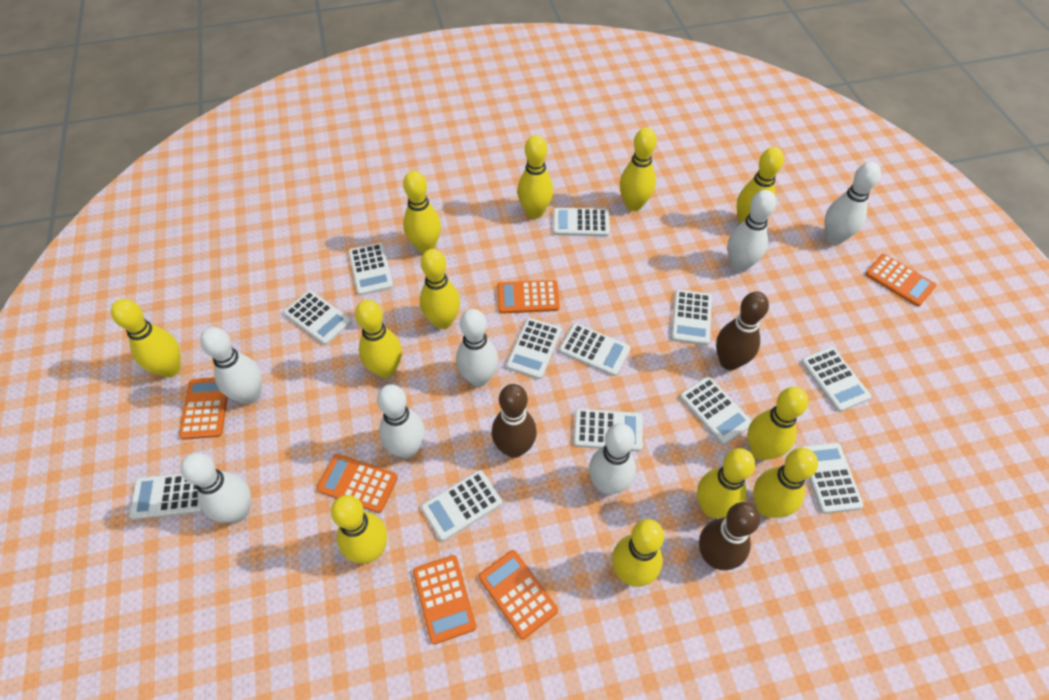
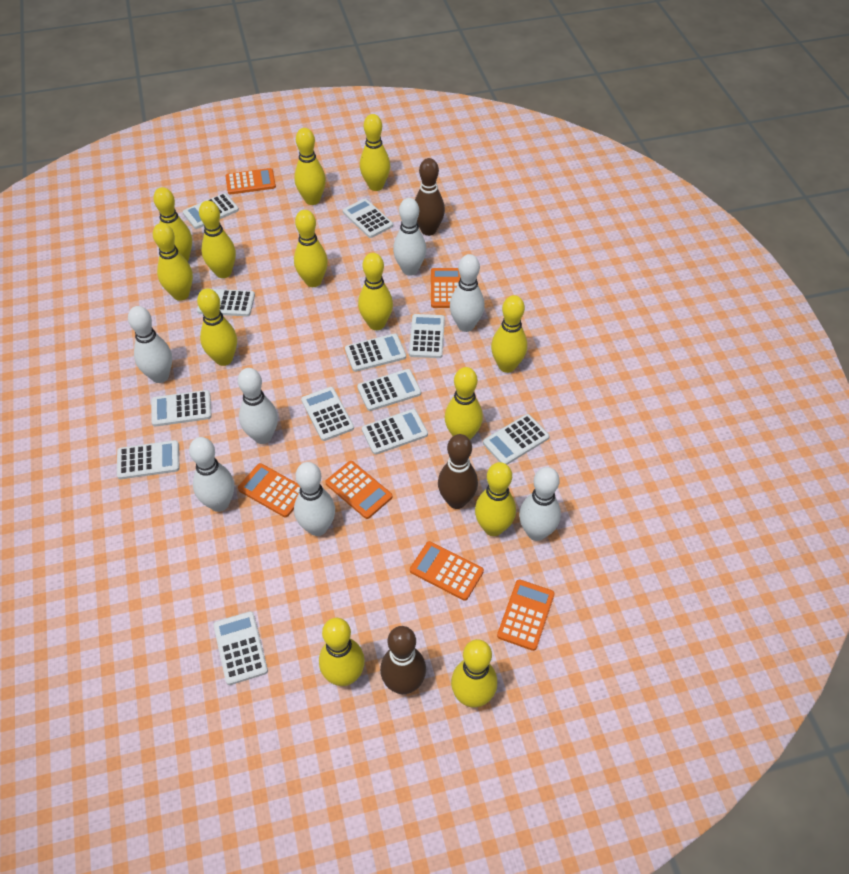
yellow bowling pin: 12 -> 13

